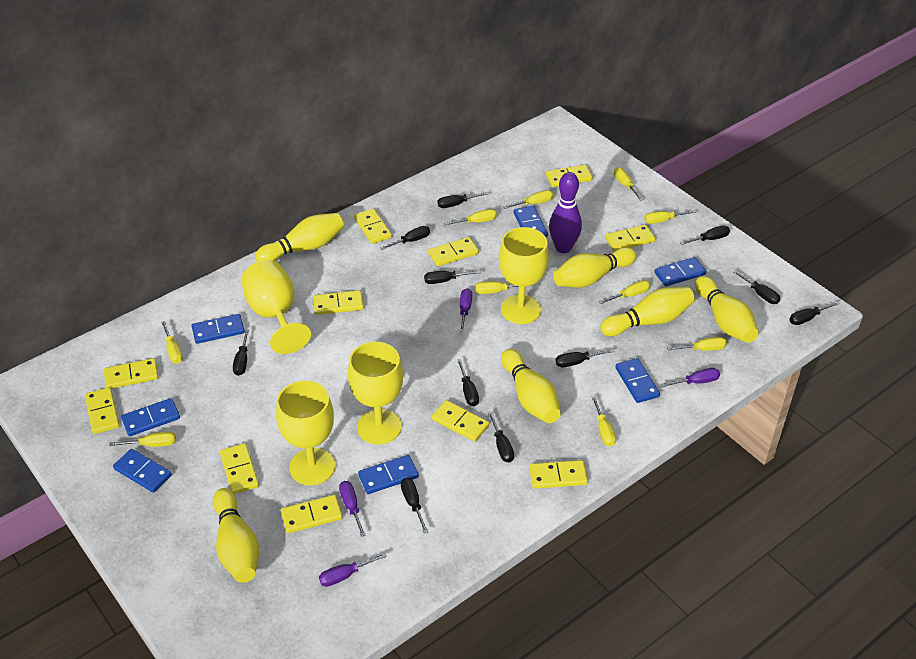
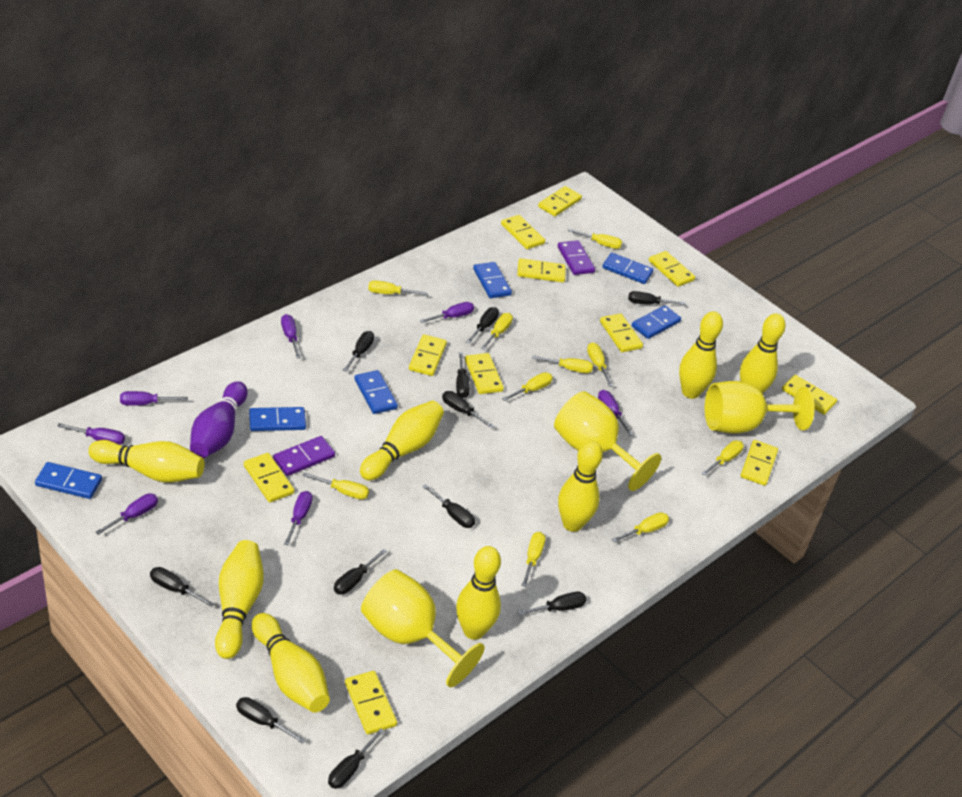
blue domino: 7 -> 6
purple domino: 0 -> 2
purple screwdriver: 4 -> 7
yellow bowling pin: 6 -> 8
yellow goblet: 4 -> 3

